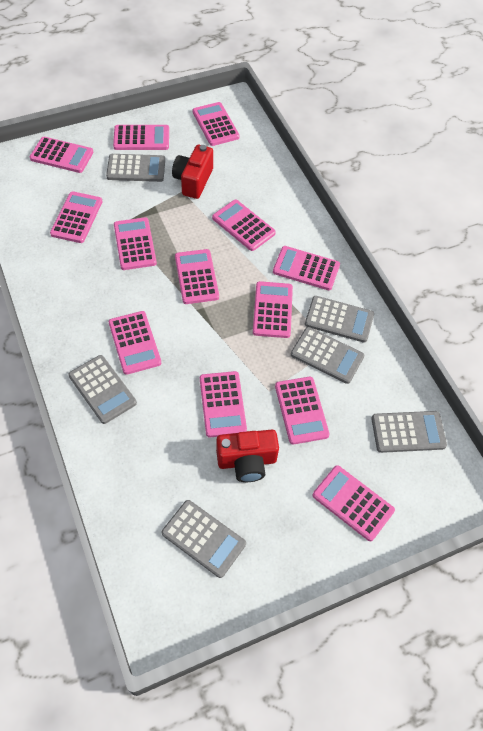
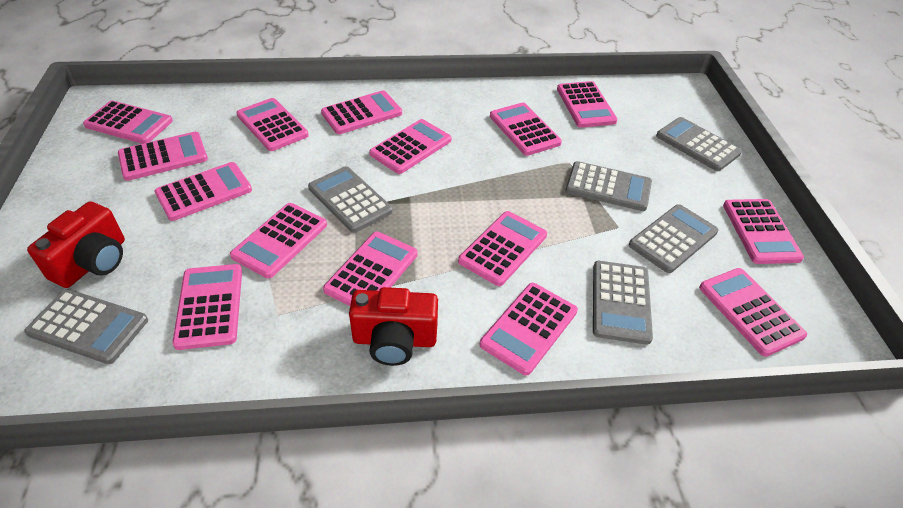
pink calculator: 13 -> 15

